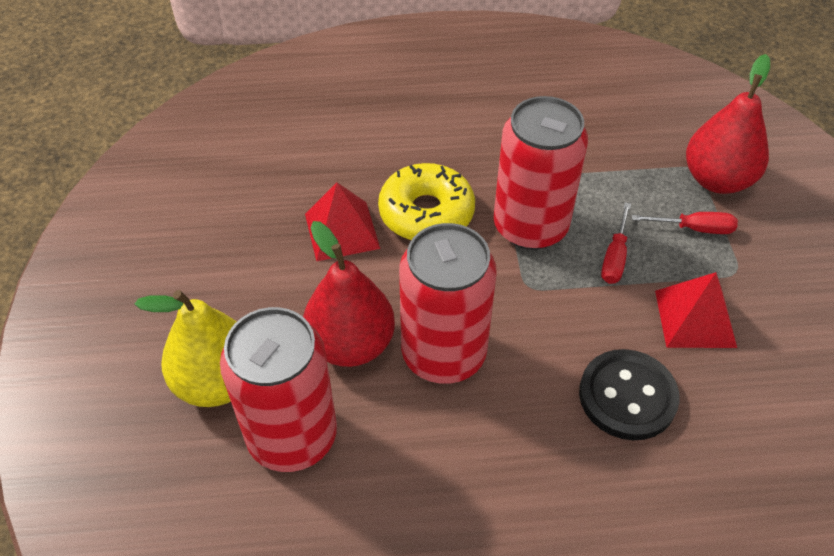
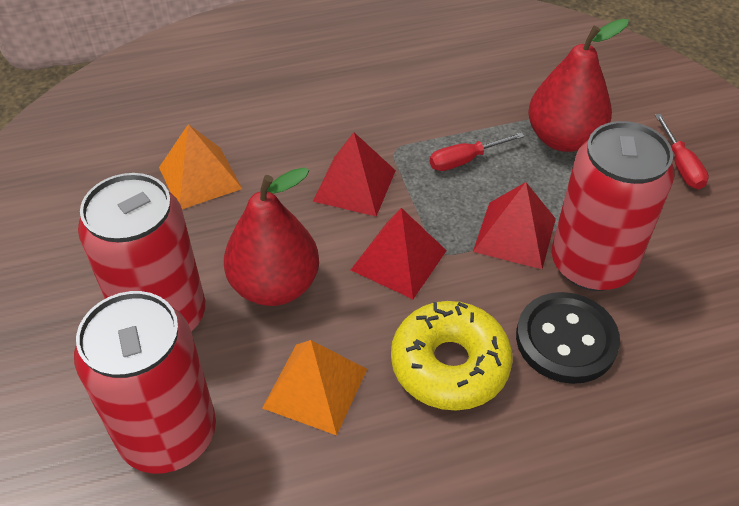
orange pyramid: 0 -> 2
red pyramid: 2 -> 3
yellow pear: 1 -> 0

